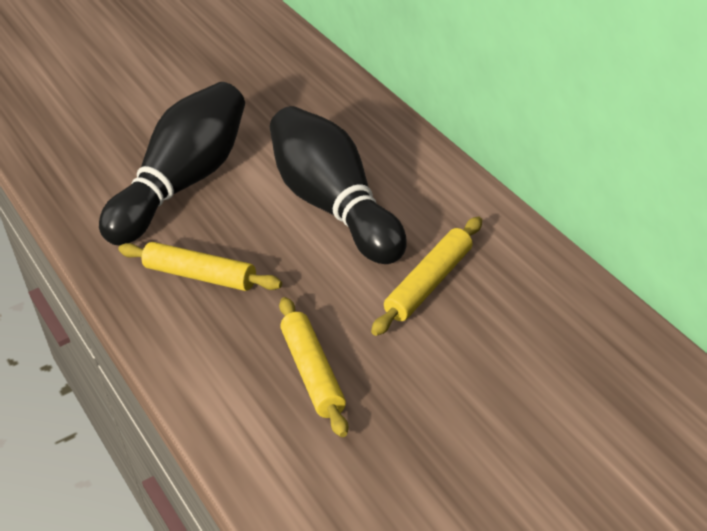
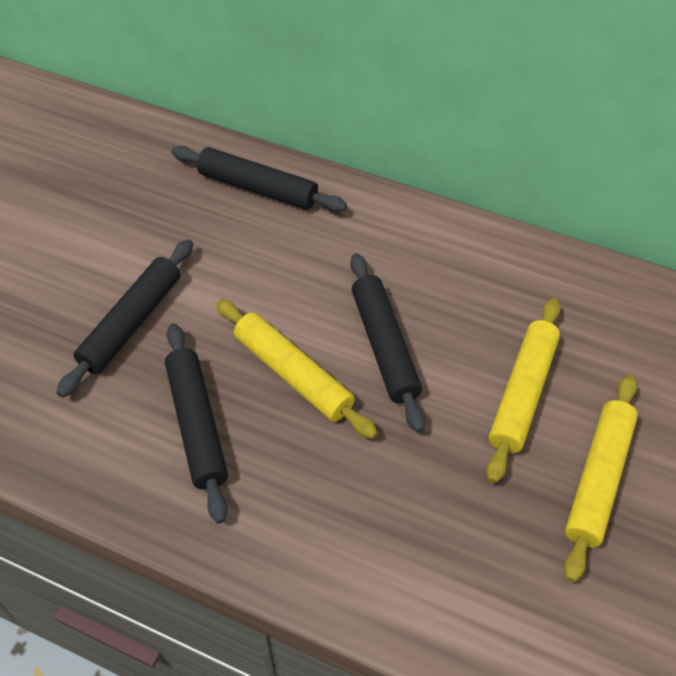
black bowling pin: 2 -> 0
black rolling pin: 0 -> 4

